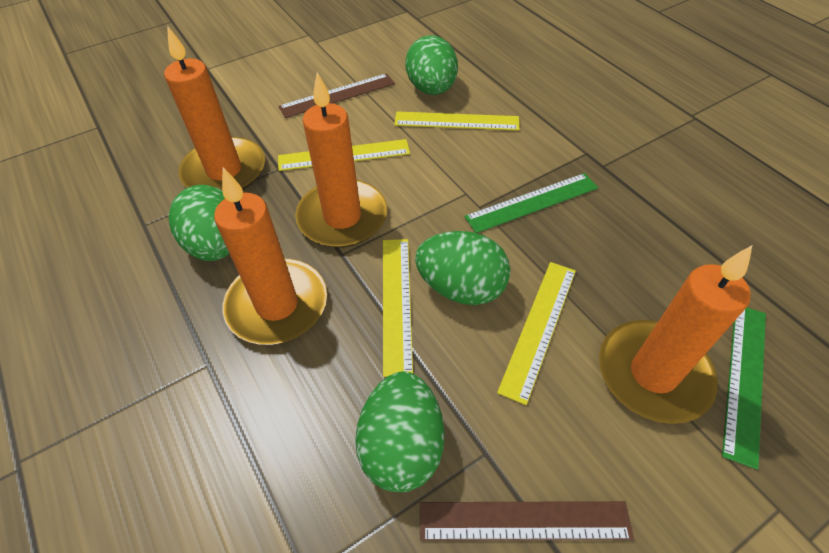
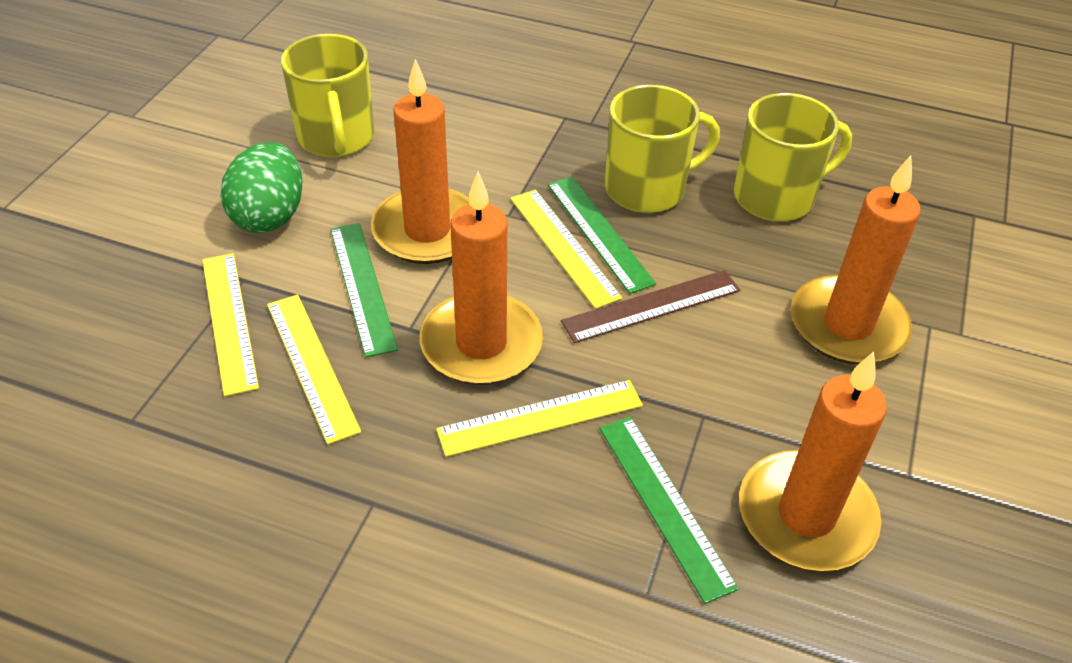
brown ruler: 2 -> 1
green egg: 4 -> 1
green ruler: 2 -> 3
yellow mug: 0 -> 3

